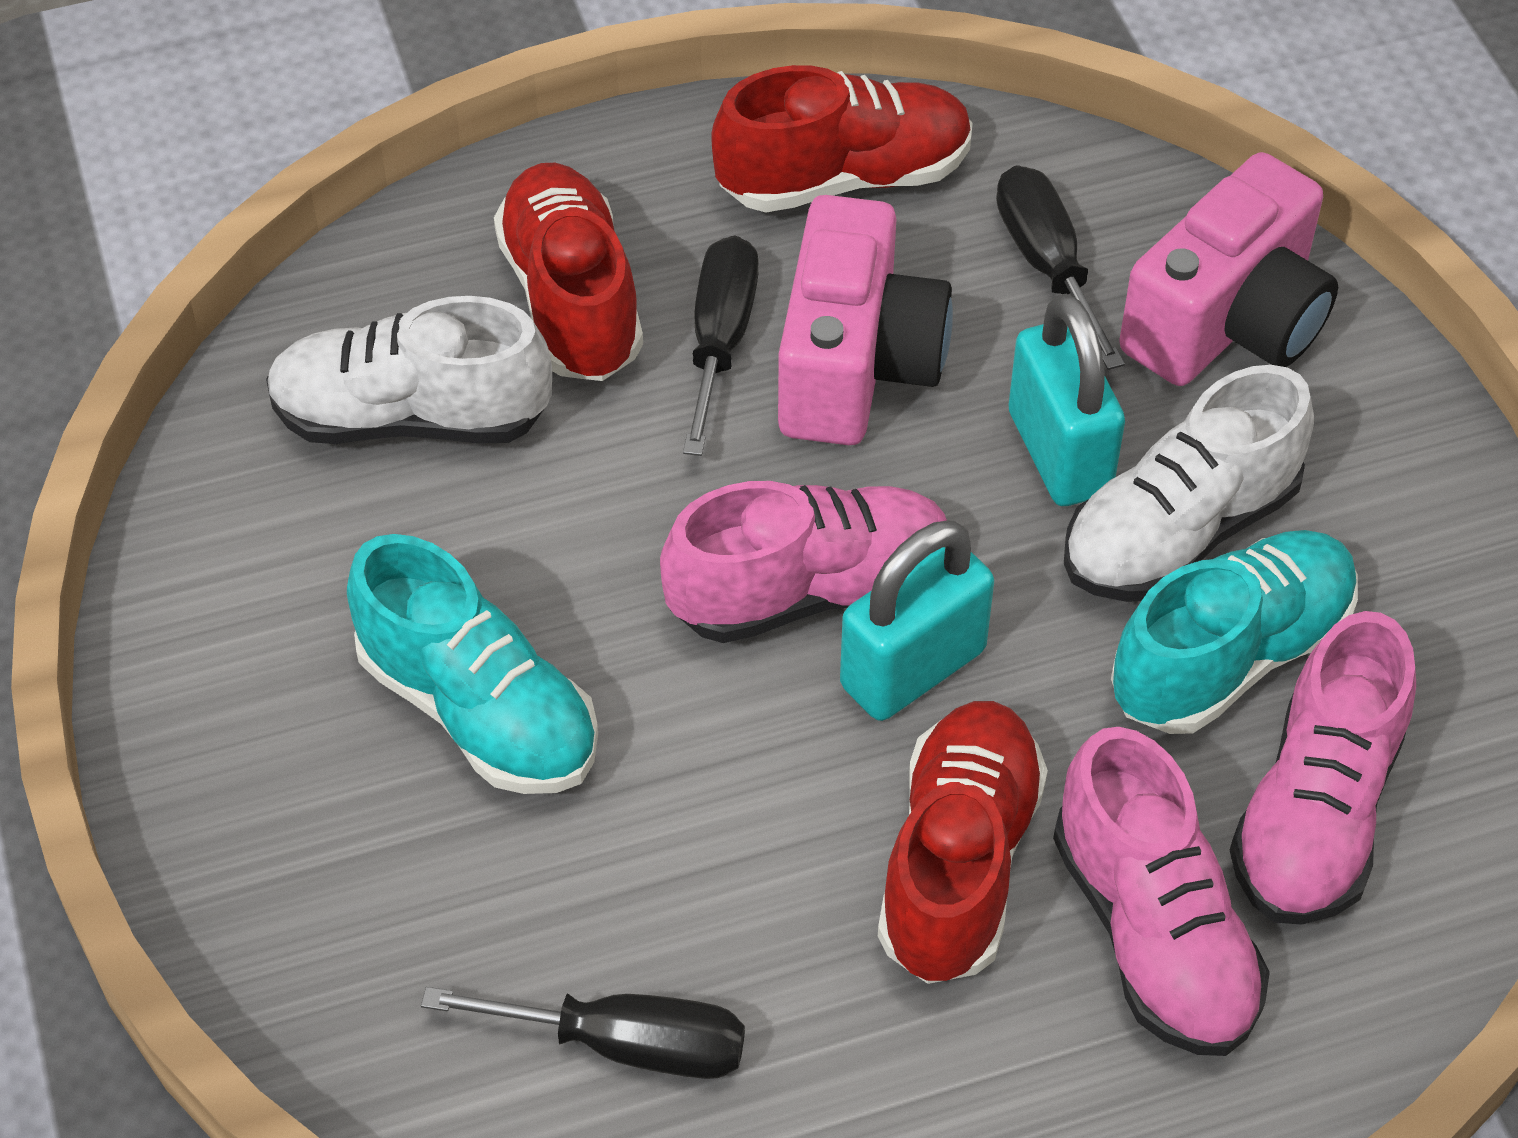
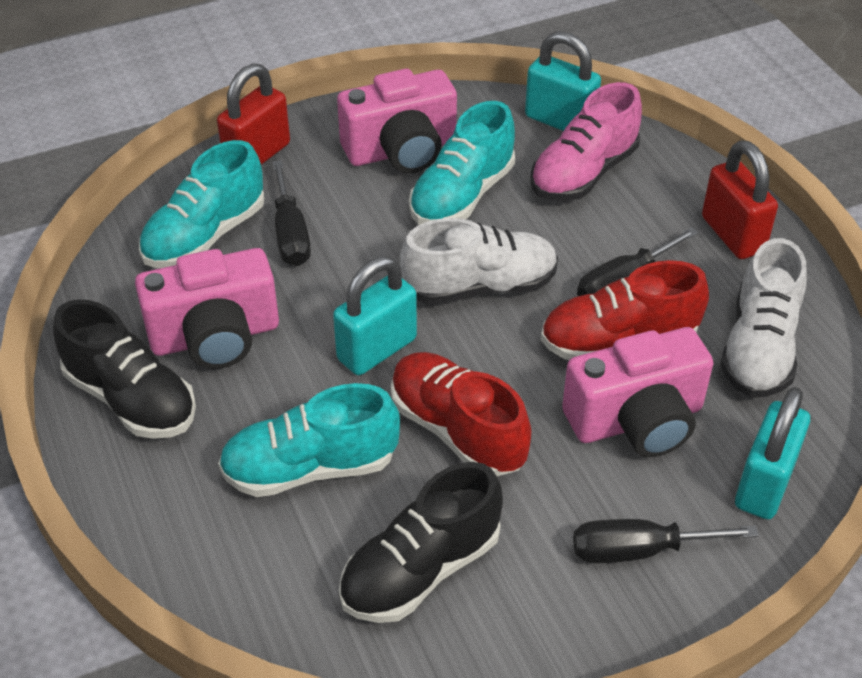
black shoe: 0 -> 2
pink camera: 2 -> 3
pink shoe: 3 -> 1
red padlock: 0 -> 2
red shoe: 3 -> 2
turquoise padlock: 2 -> 3
turquoise shoe: 2 -> 3

